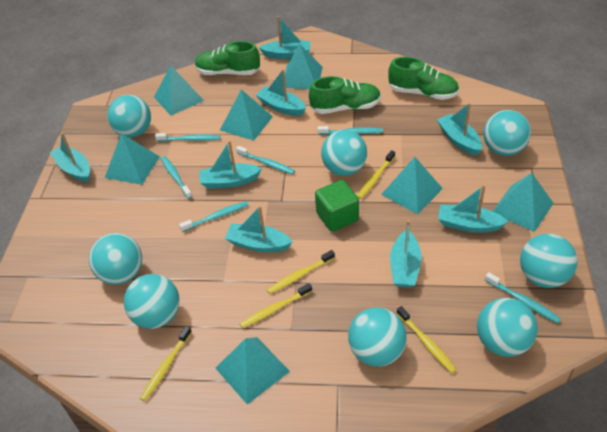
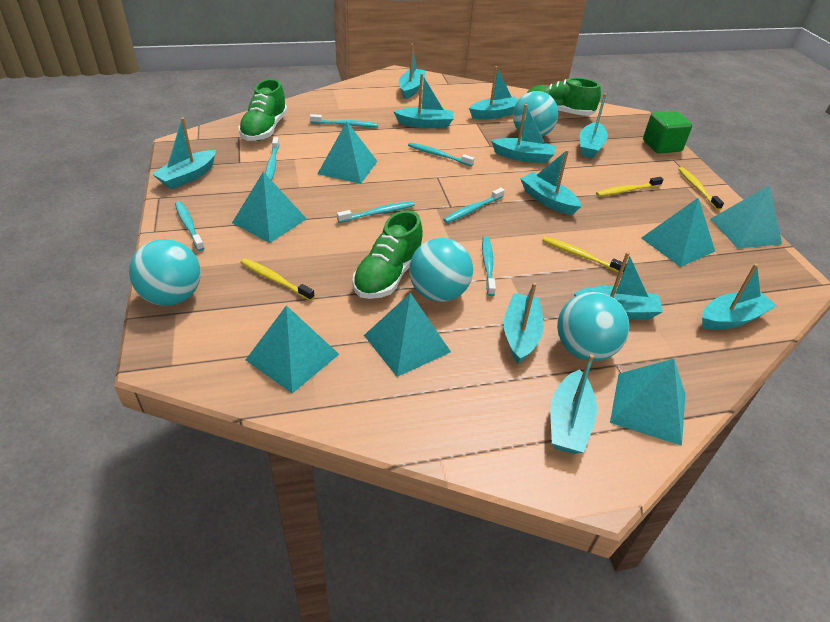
turquoise ball: 8 -> 4
turquoise boat: 8 -> 11
turquoise toothbrush: 6 -> 7
yellow toothbrush: 5 -> 4

